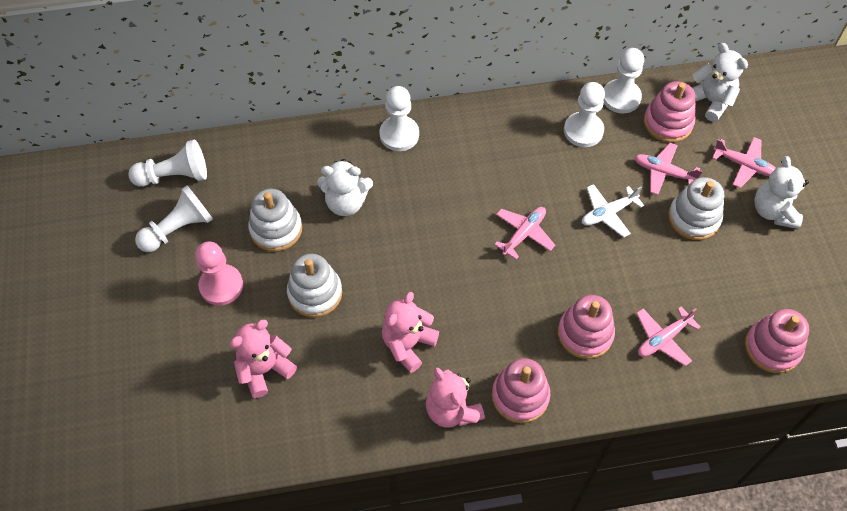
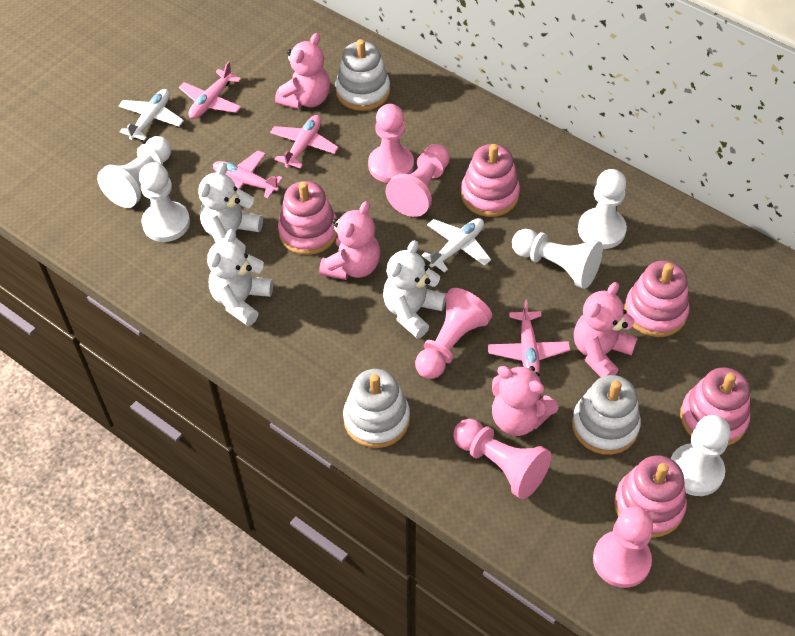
pink pawn: 1 -> 5
pink stacking toy: 4 -> 5
pink teddy bear: 3 -> 4
white plane: 1 -> 2

